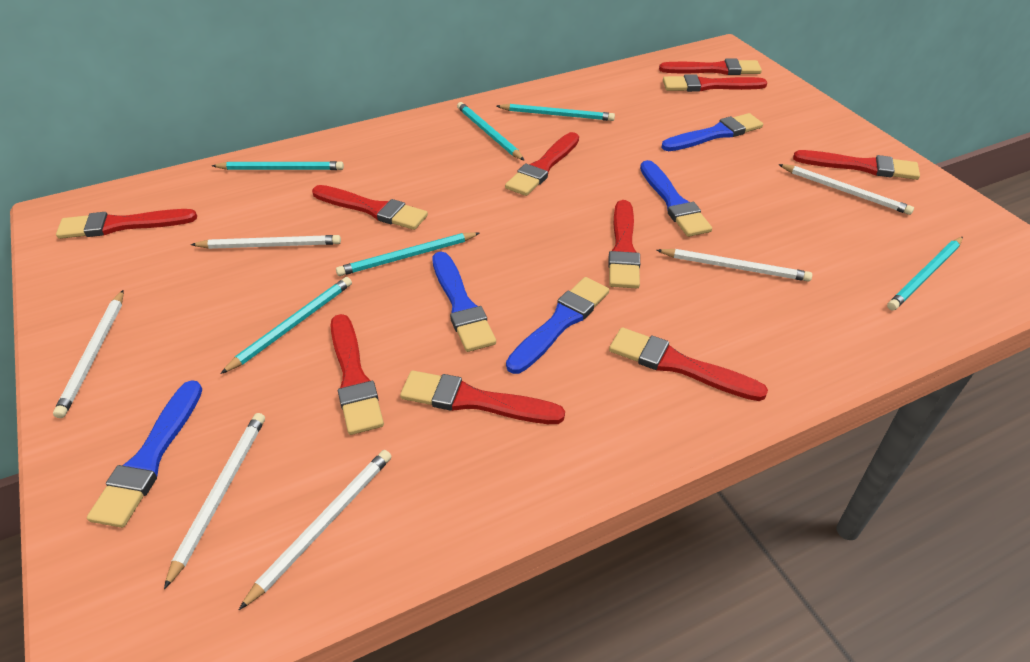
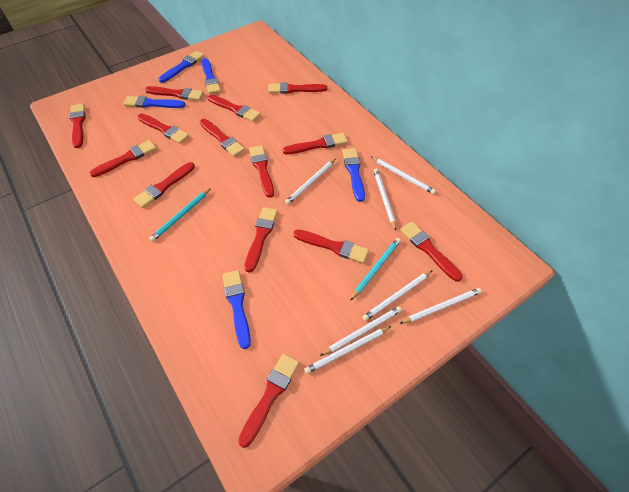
red brush: 10 -> 14
turquoise pencil: 6 -> 2
white pencil: 6 -> 7

